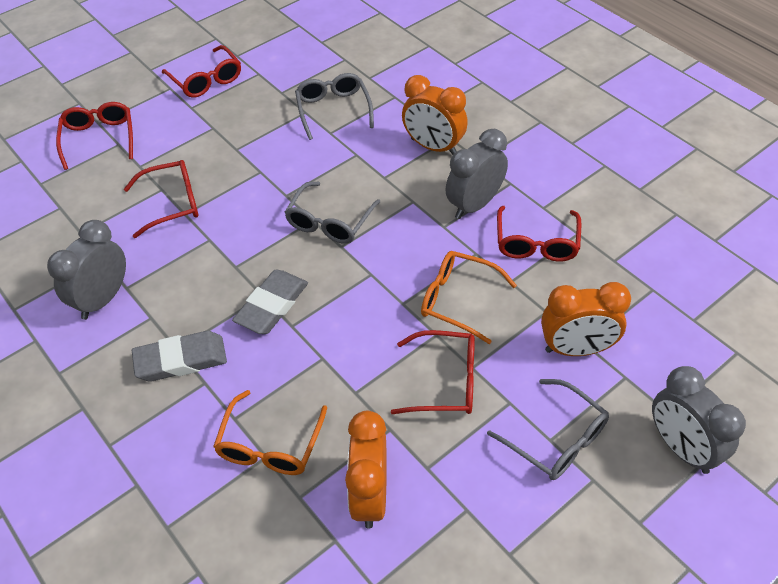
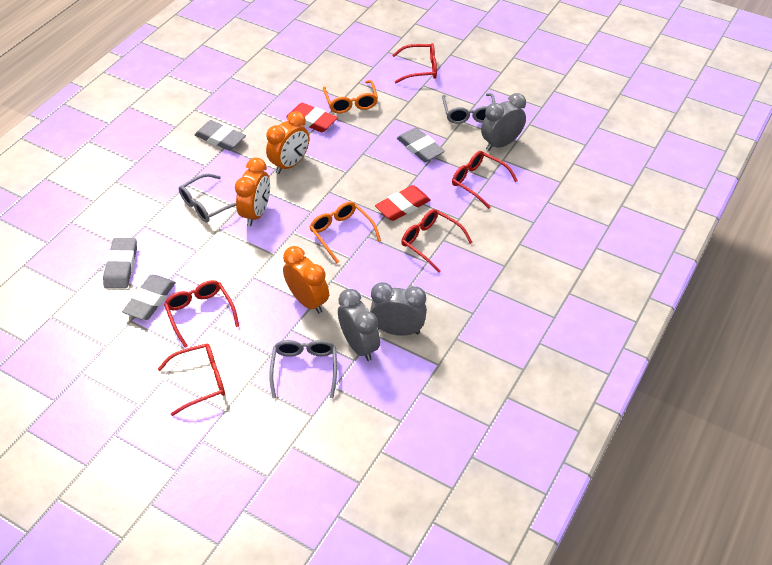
grey eraser: 2 -> 4
red eraser: 0 -> 2

